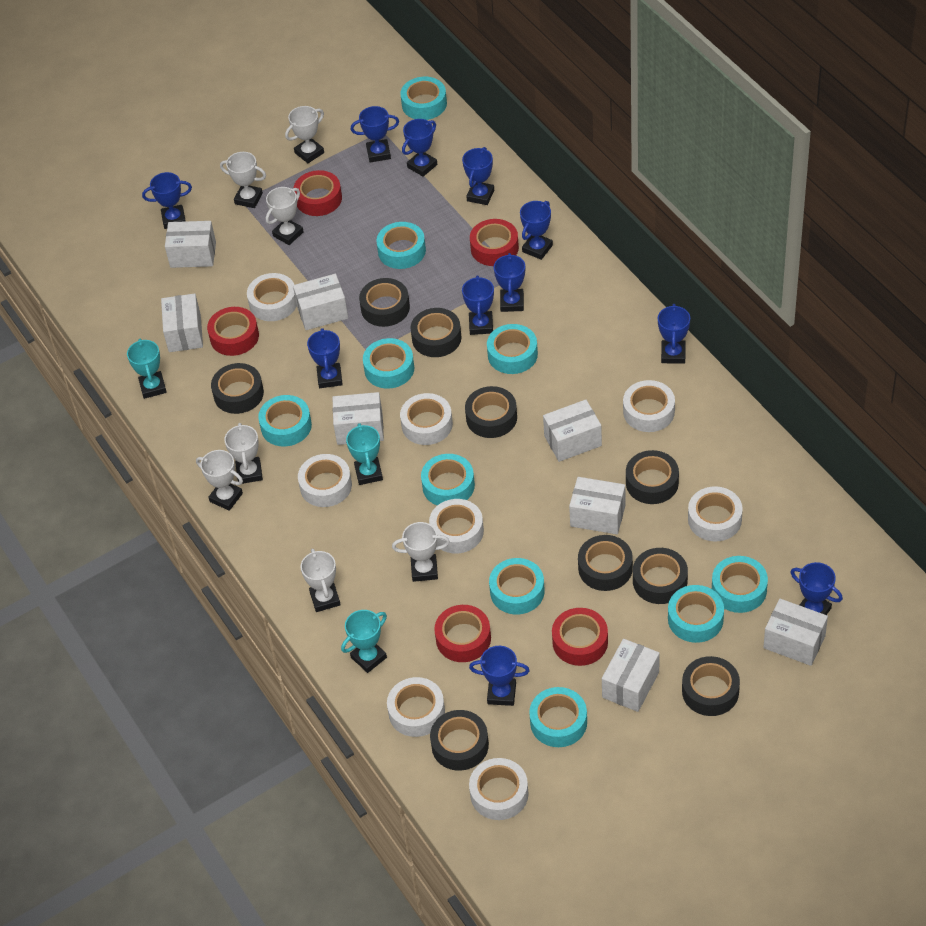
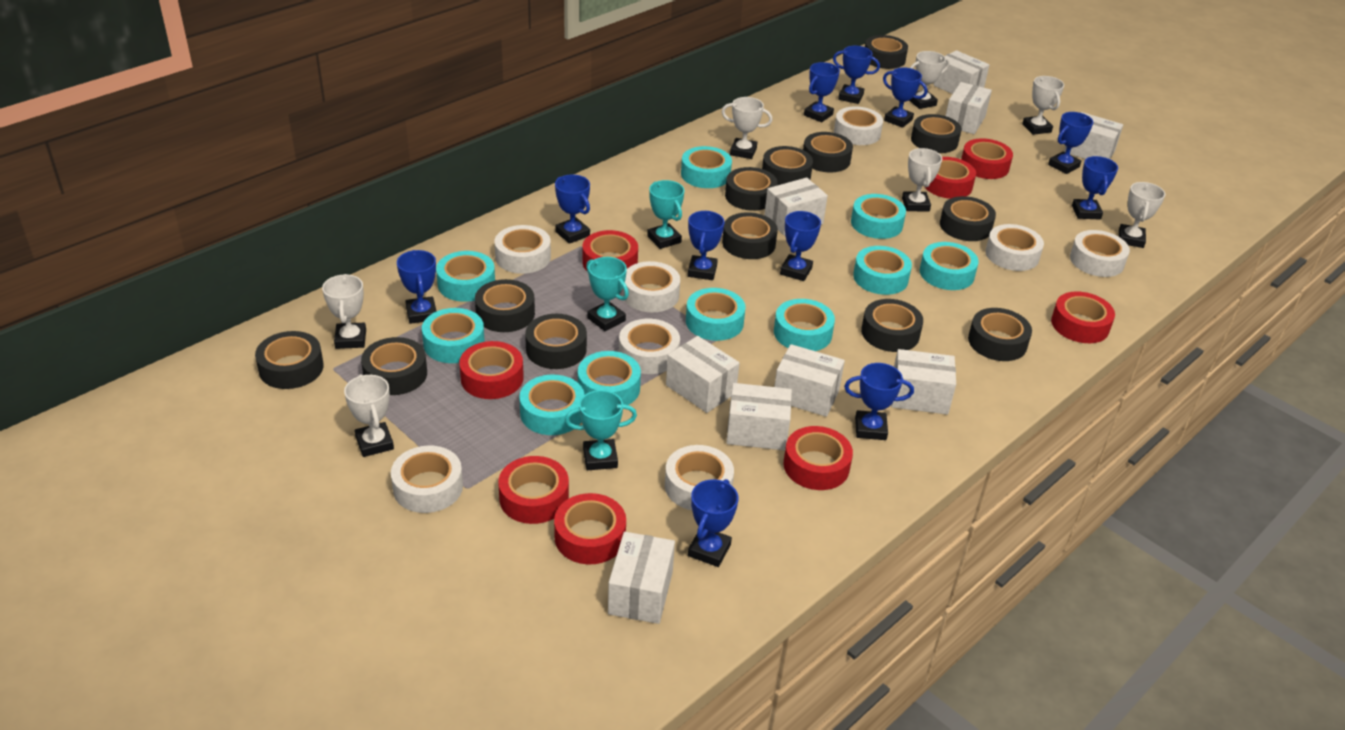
black tape: 9 -> 13
red tape: 5 -> 8
white box: 8 -> 9

